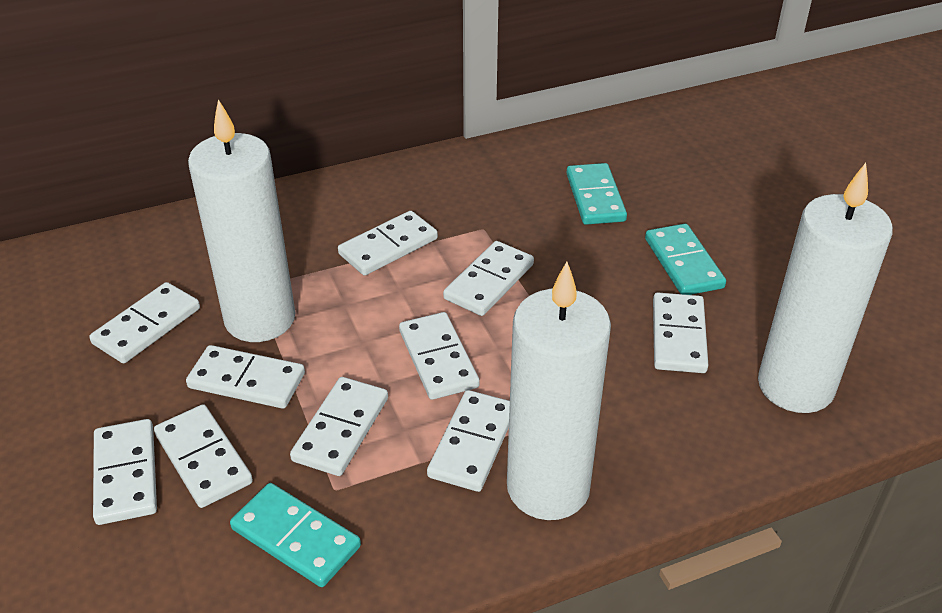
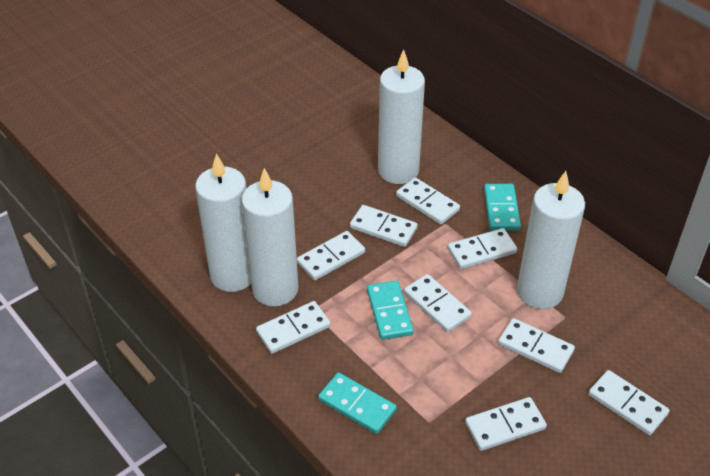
white candle: 3 -> 4
white domino: 10 -> 9

